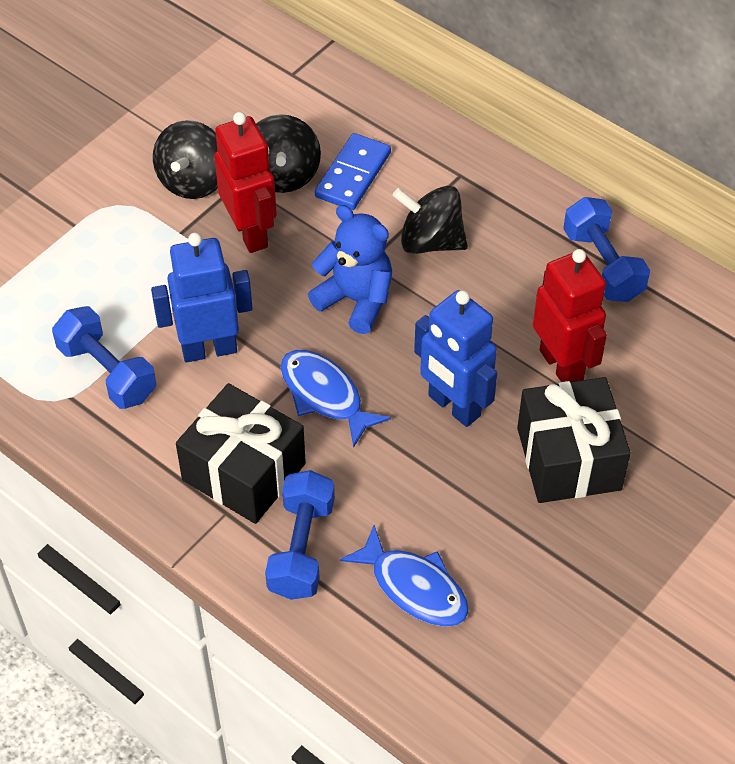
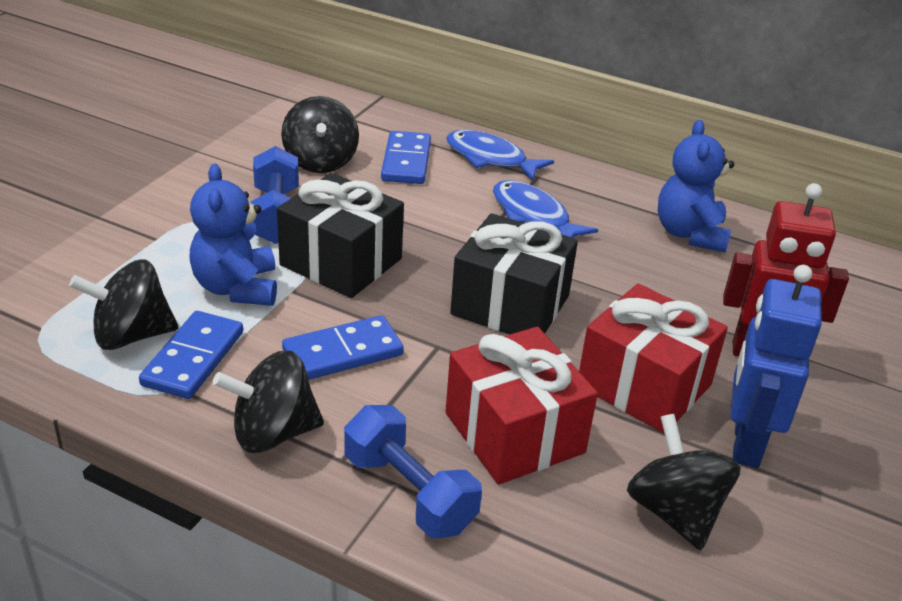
black spinning top: 3 -> 4
blue domino: 1 -> 3
blue dumbbell: 3 -> 2
blue robot: 2 -> 1
blue teddy bear: 1 -> 2
red gift: 0 -> 2
red robot: 2 -> 1

